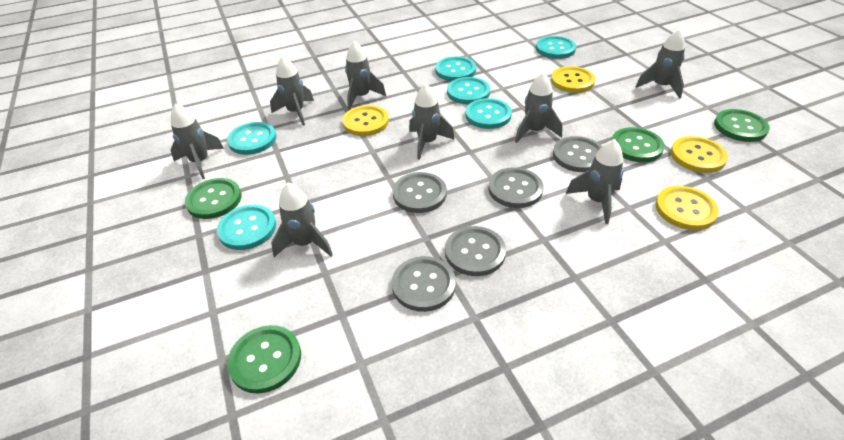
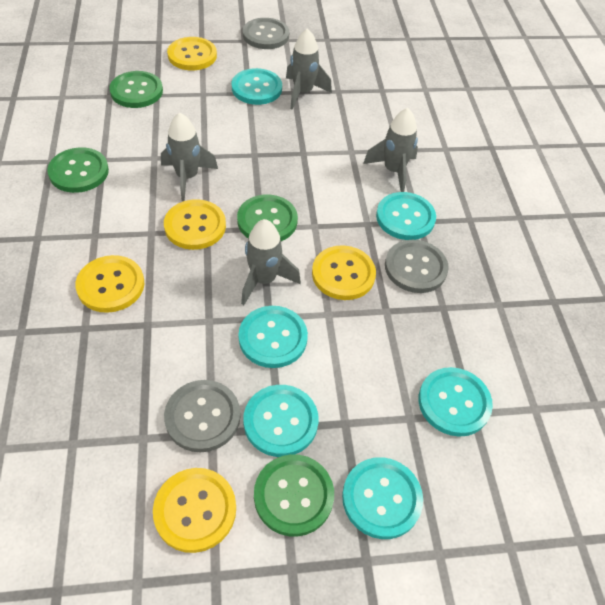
grey button: 5 -> 3
grey rocket: 8 -> 4
yellow button: 4 -> 5

